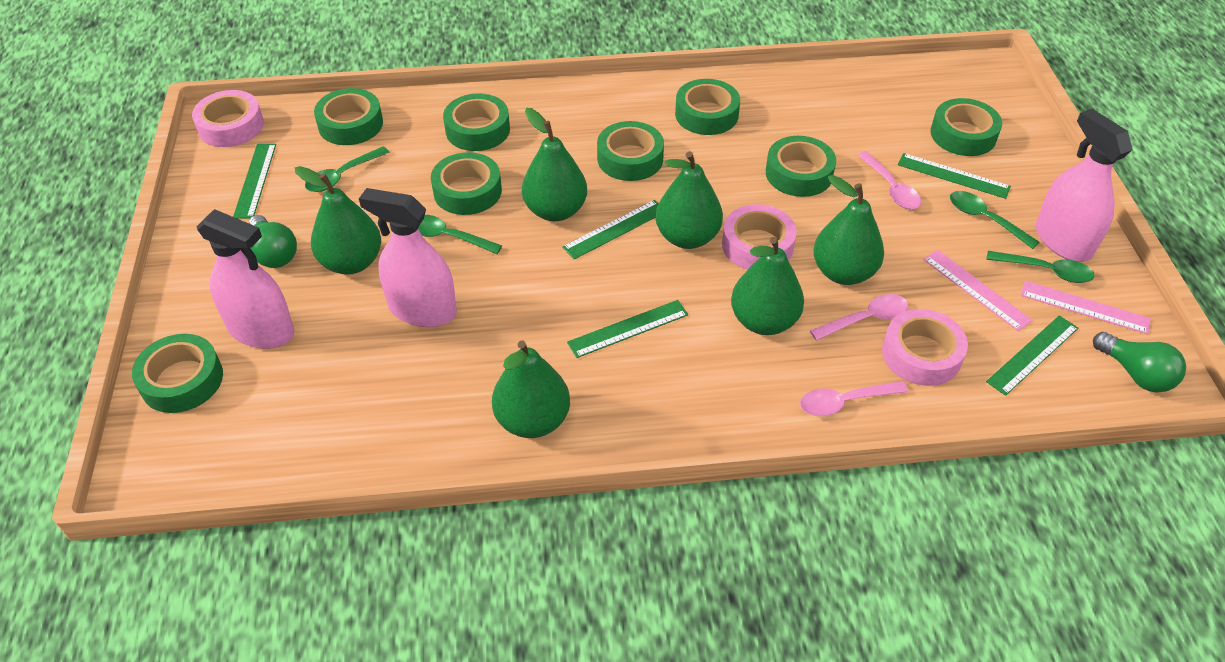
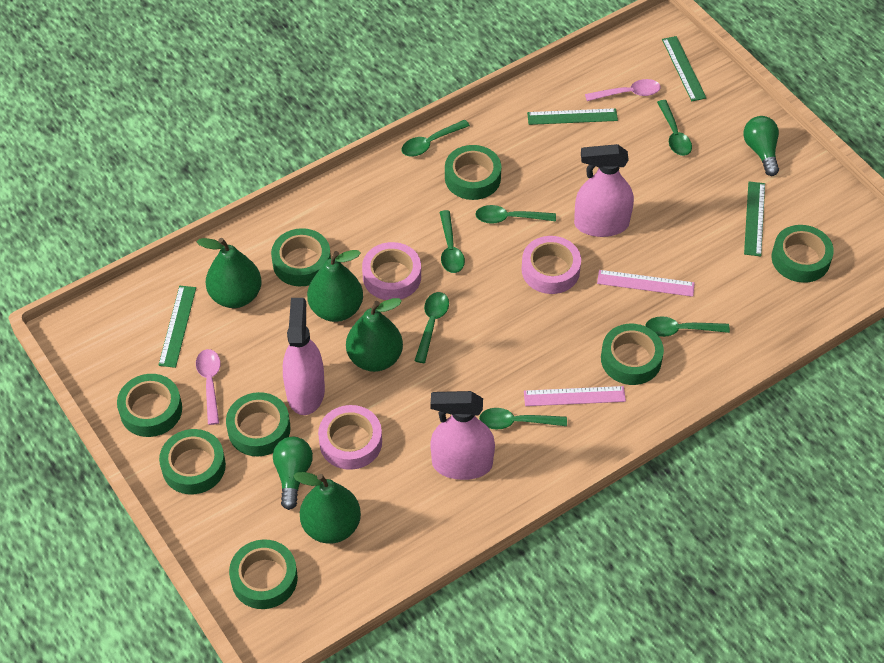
green pear: 6 -> 4
green ruler: 5 -> 4
green spoon: 4 -> 7
pink spoon: 3 -> 2

